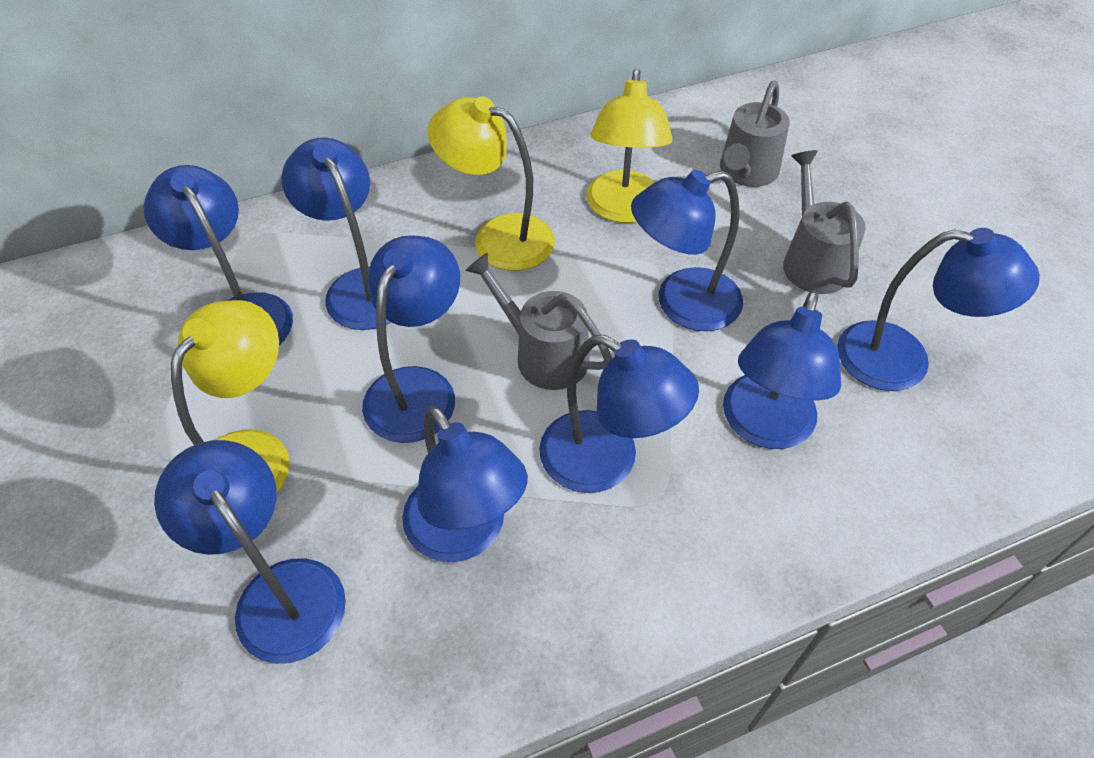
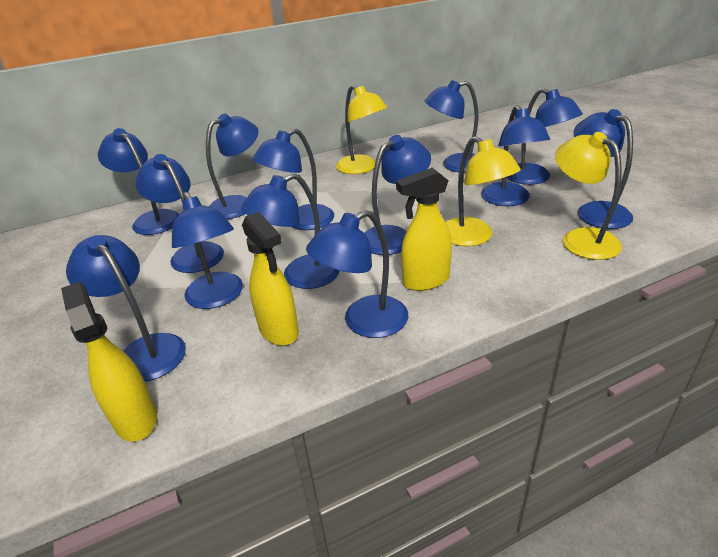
blue lamp: 9 -> 13
grey watering can: 3 -> 0
yellow spray bottle: 0 -> 3

